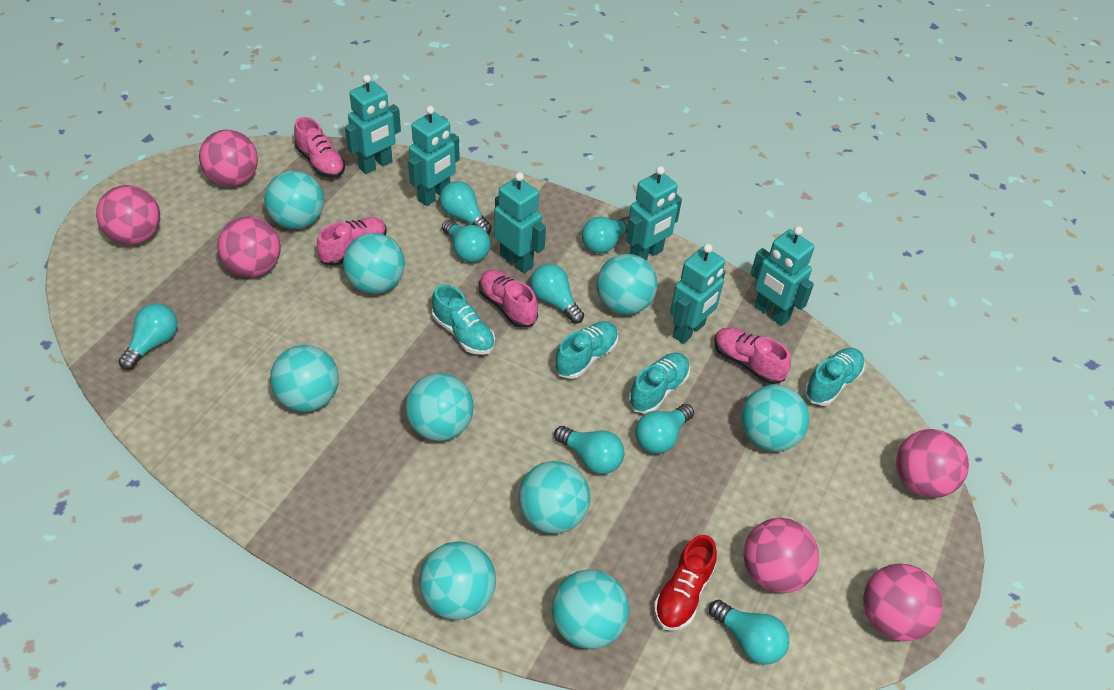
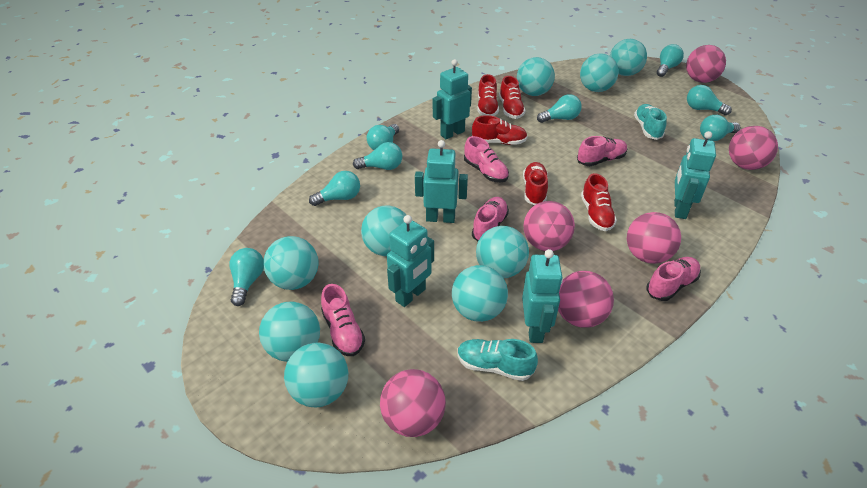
pink shoe: 4 -> 5
red shoe: 1 -> 5
turquoise robot: 6 -> 5
turquoise shoe: 4 -> 2

